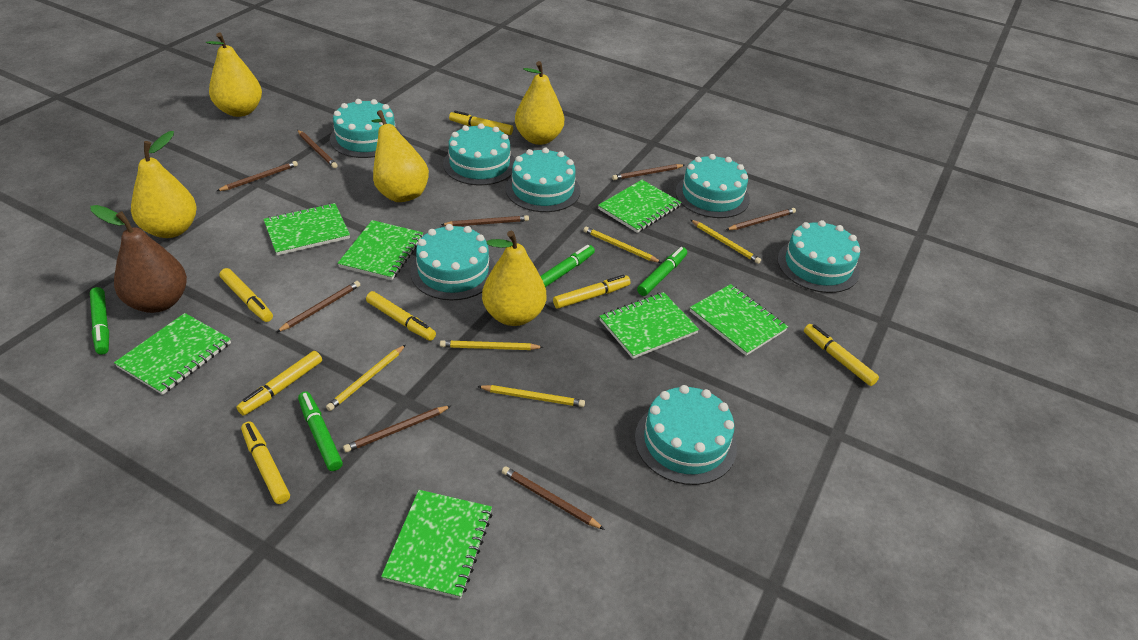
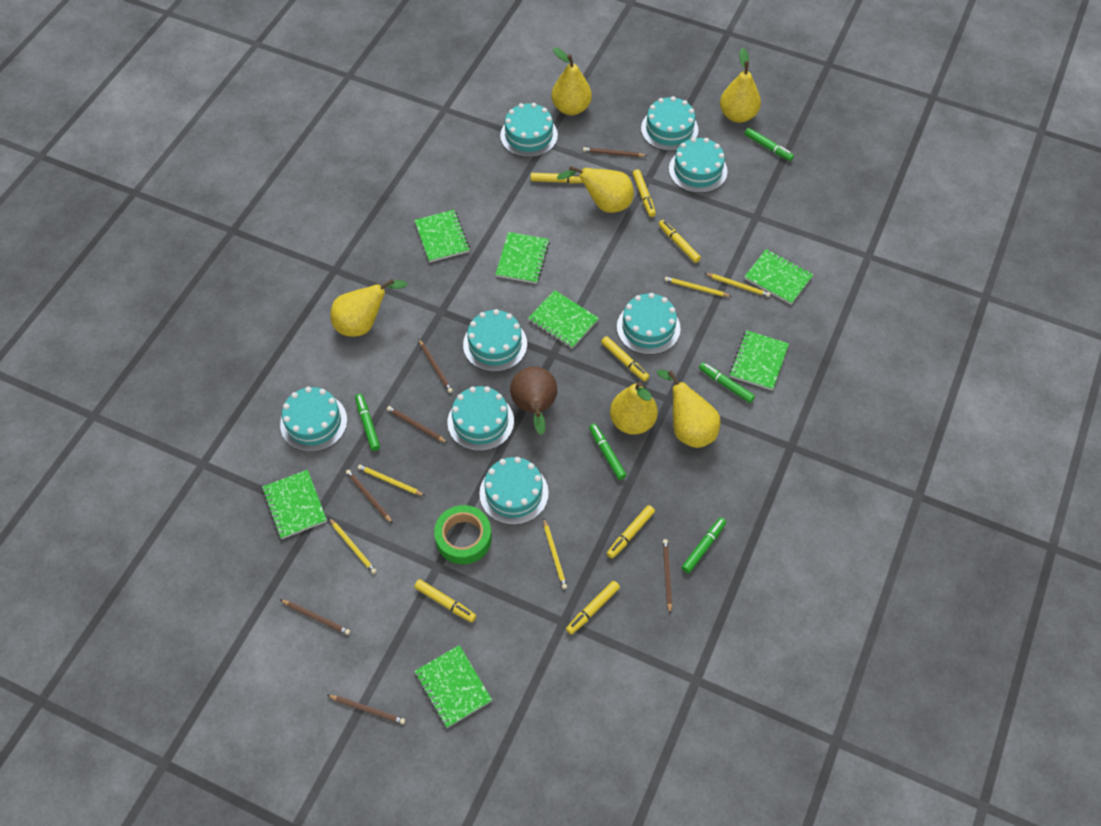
brown pencil: 8 -> 7
green marker: 4 -> 5
green tape: 0 -> 1
turquoise cake: 7 -> 8
yellow pear: 5 -> 6

